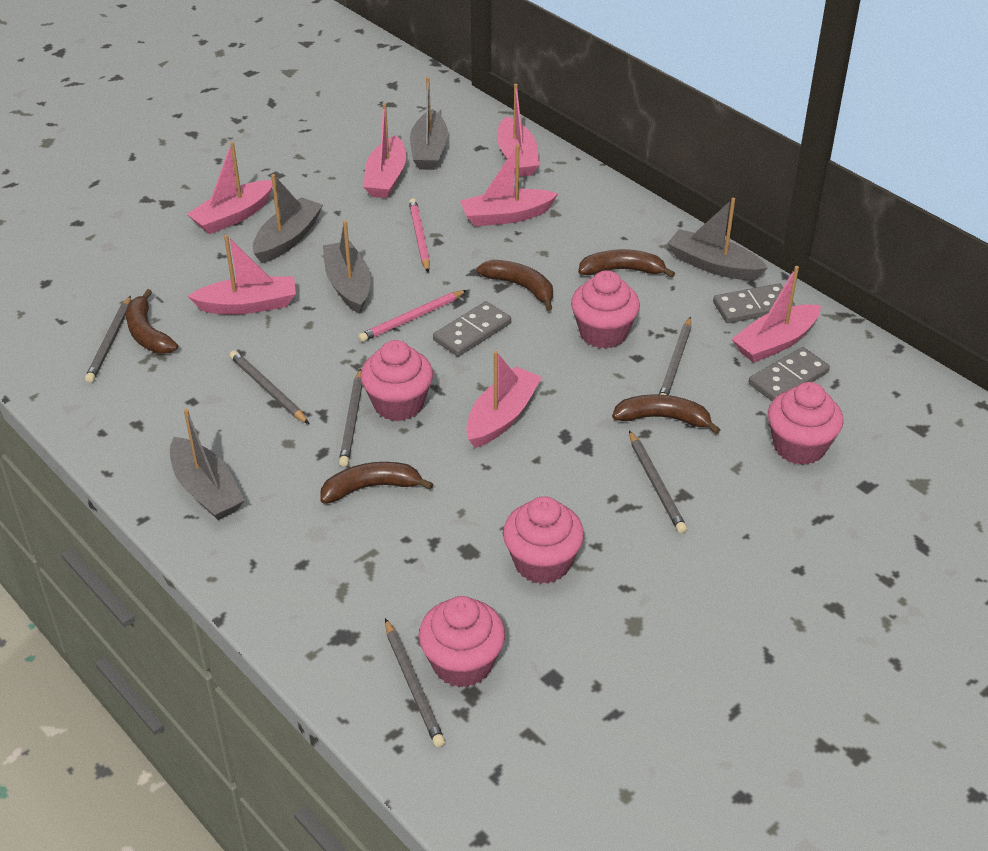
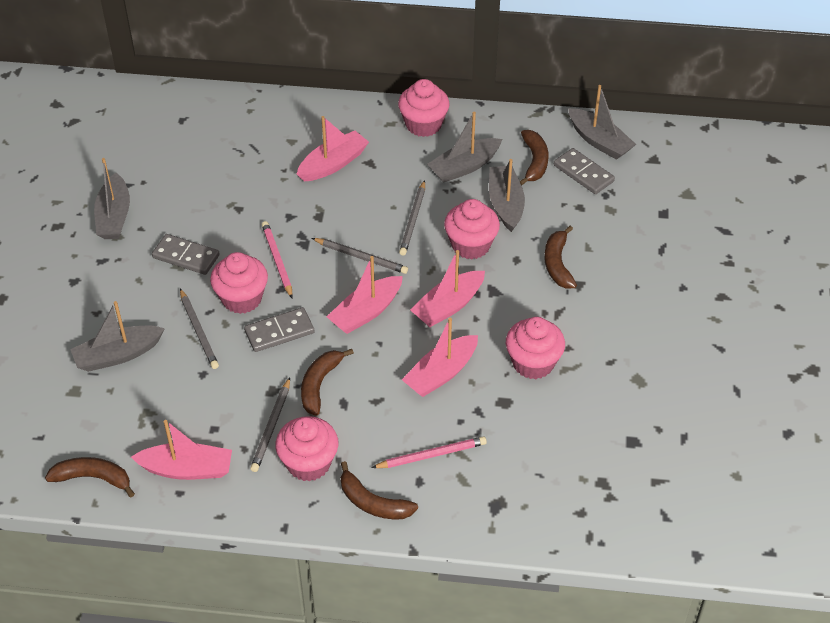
grey pencil: 6 -> 4
pink boat: 7 -> 5

